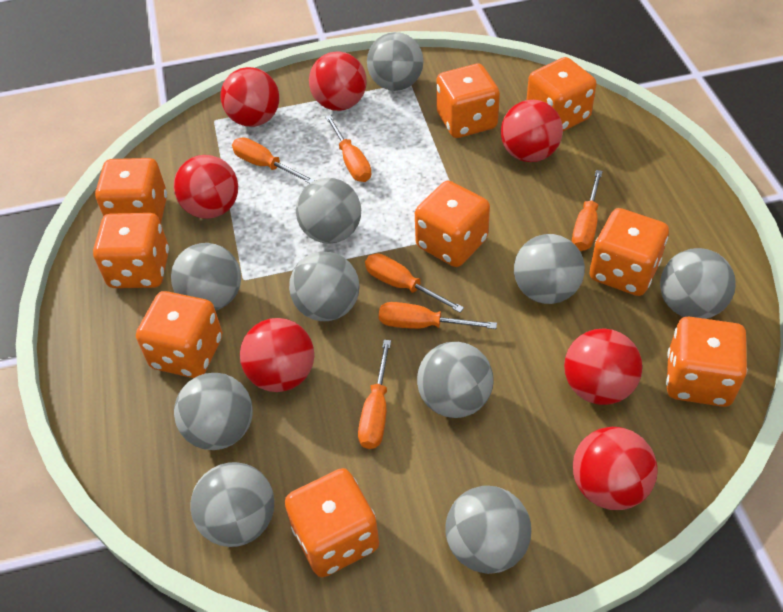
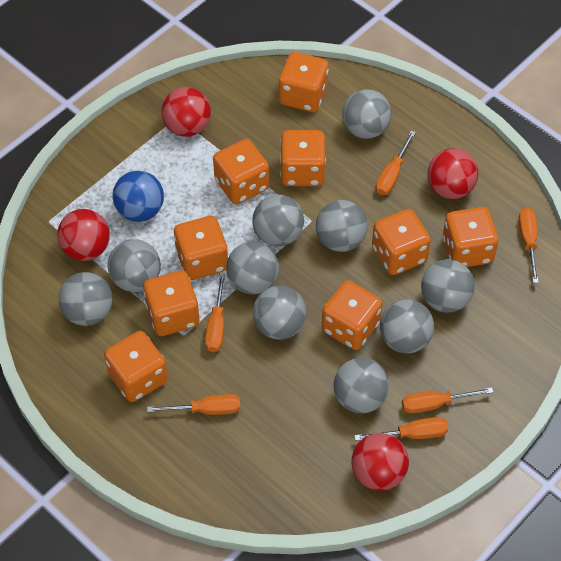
blue ball: 0 -> 1
red ball: 7 -> 4

